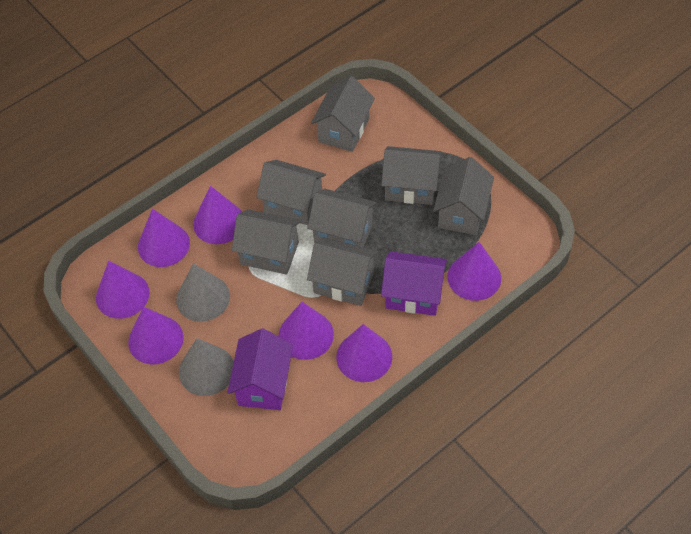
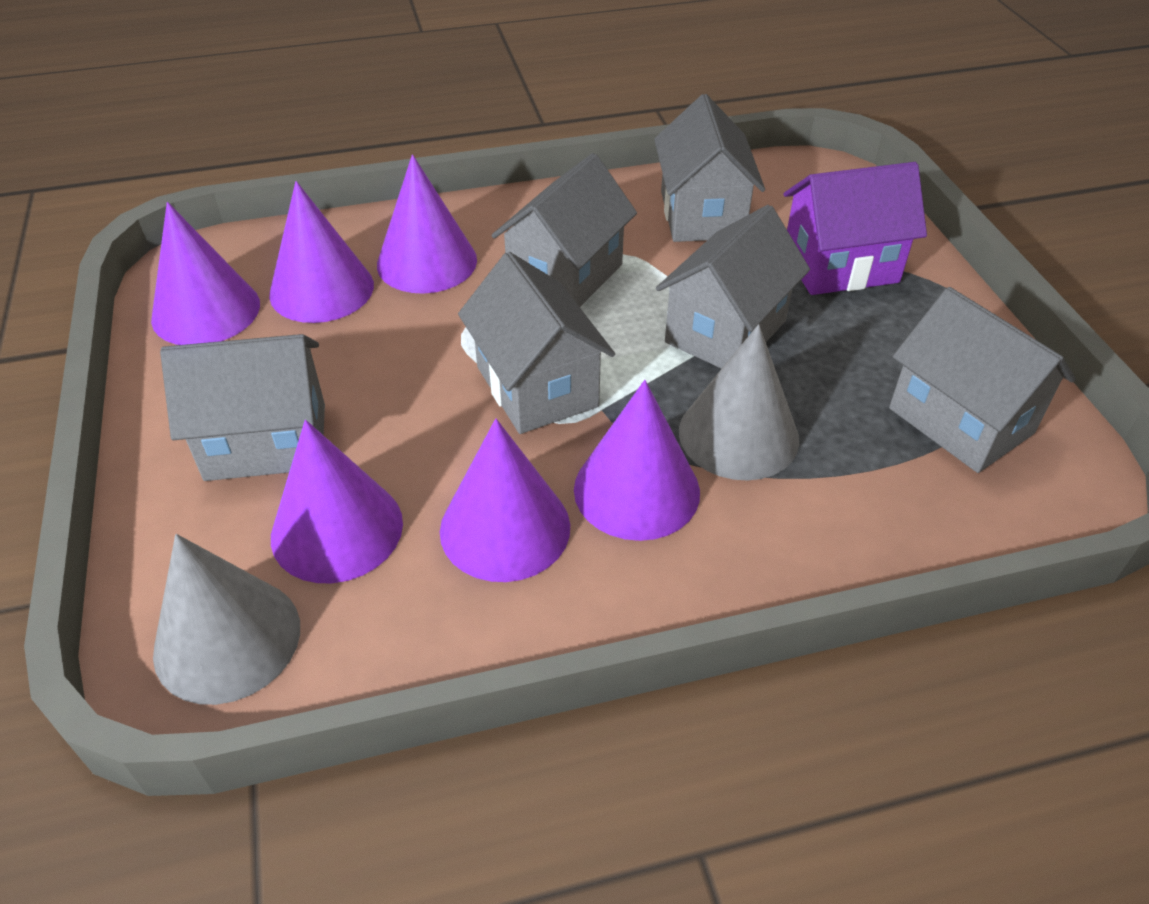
grey house: 7 -> 6
purple cone: 7 -> 6
purple house: 2 -> 1

